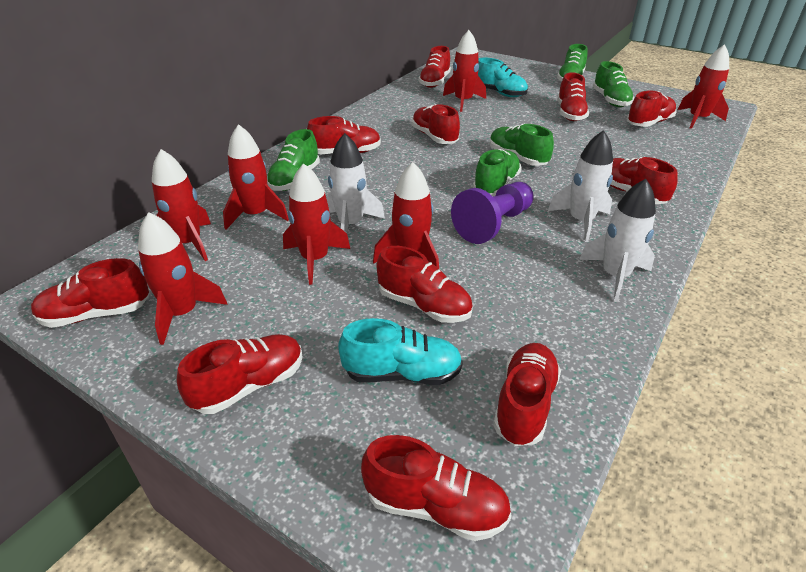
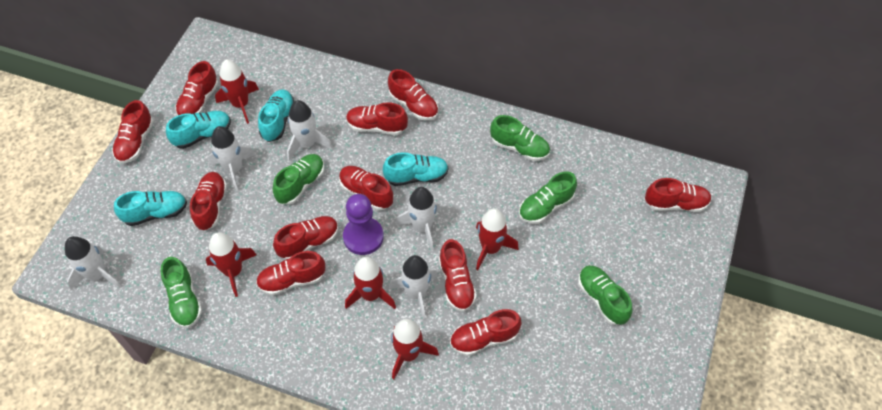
red rocket: 7 -> 5
turquoise shoe: 2 -> 4
white rocket: 3 -> 5

